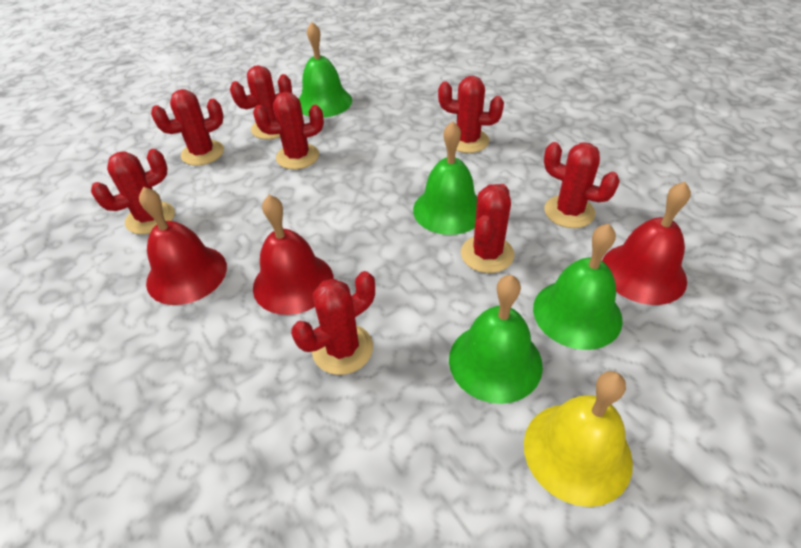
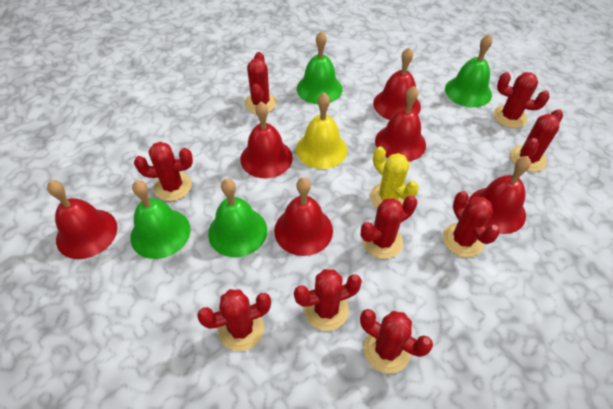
red bell: 3 -> 6
red cactus: 8 -> 9
yellow cactus: 0 -> 1

